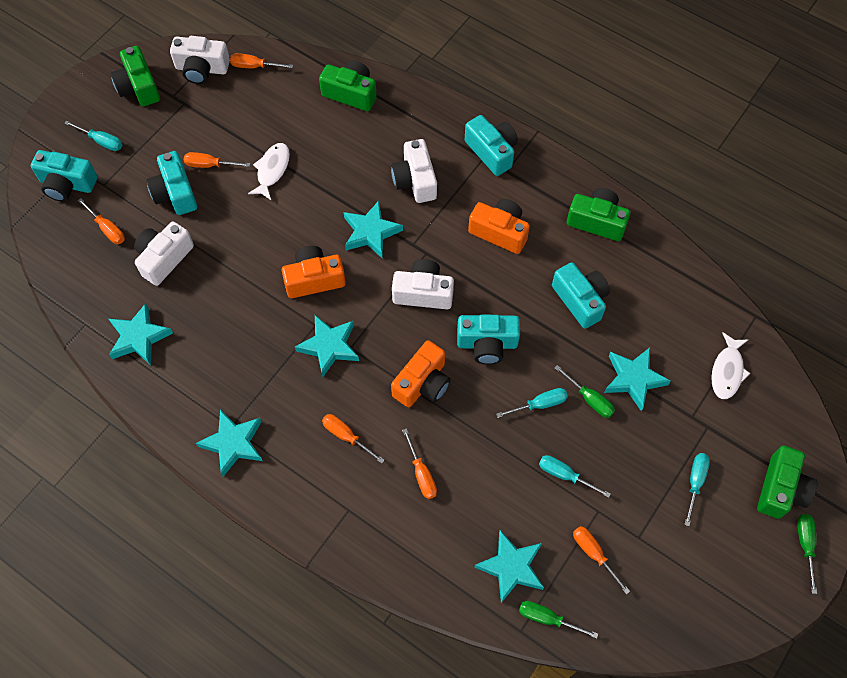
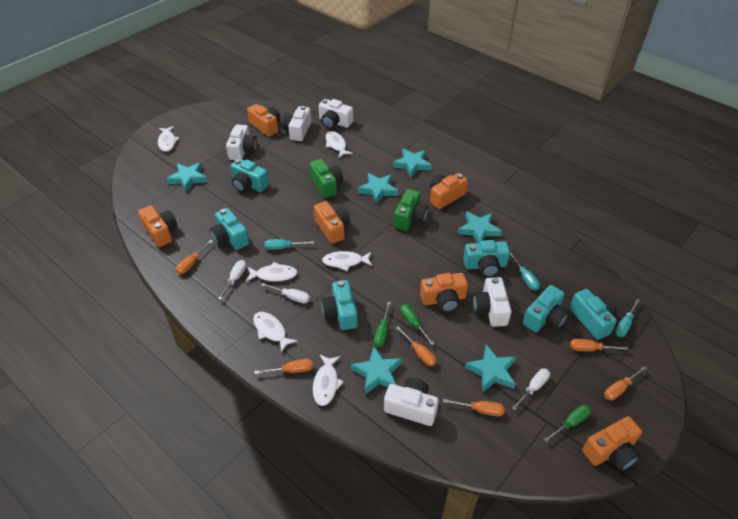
green camera: 4 -> 2
orange camera: 3 -> 6
turquoise camera: 5 -> 6
turquoise screwdriver: 4 -> 3
white camera: 4 -> 5
white fish: 2 -> 6
white screwdriver: 0 -> 3

